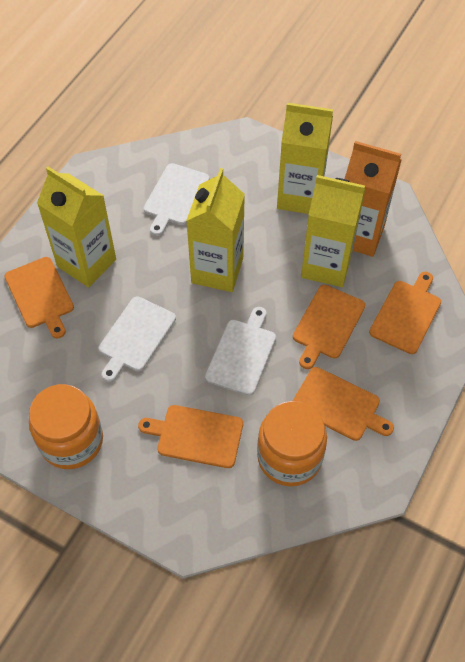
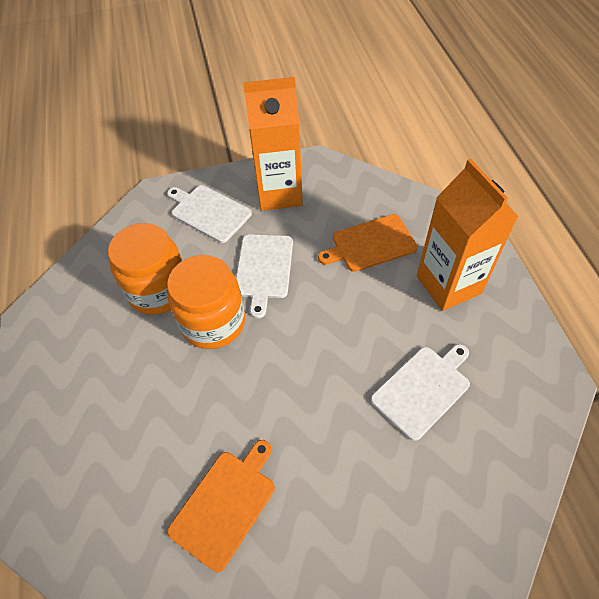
orange carton: 1 -> 2
orange cutting board: 5 -> 2
yellow carton: 4 -> 0

